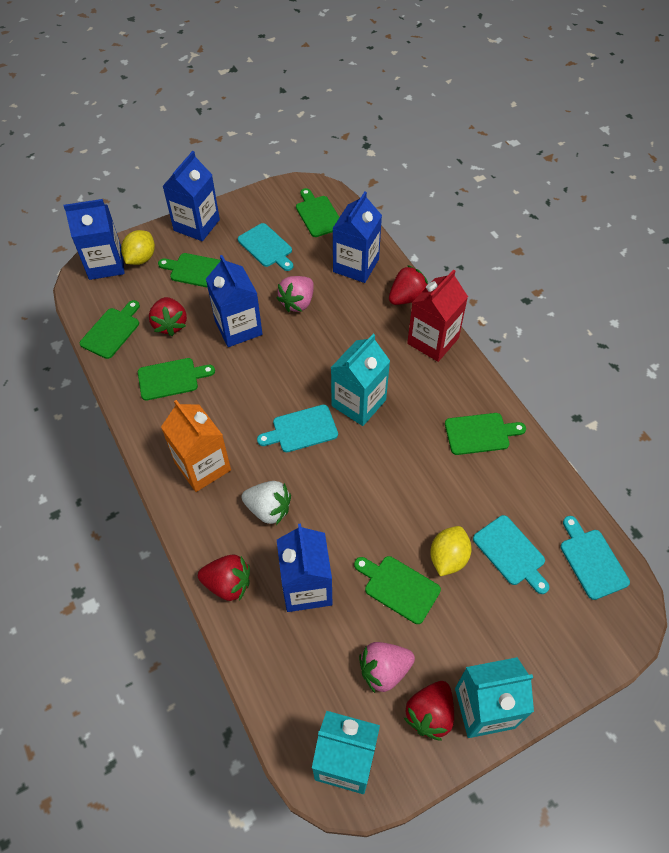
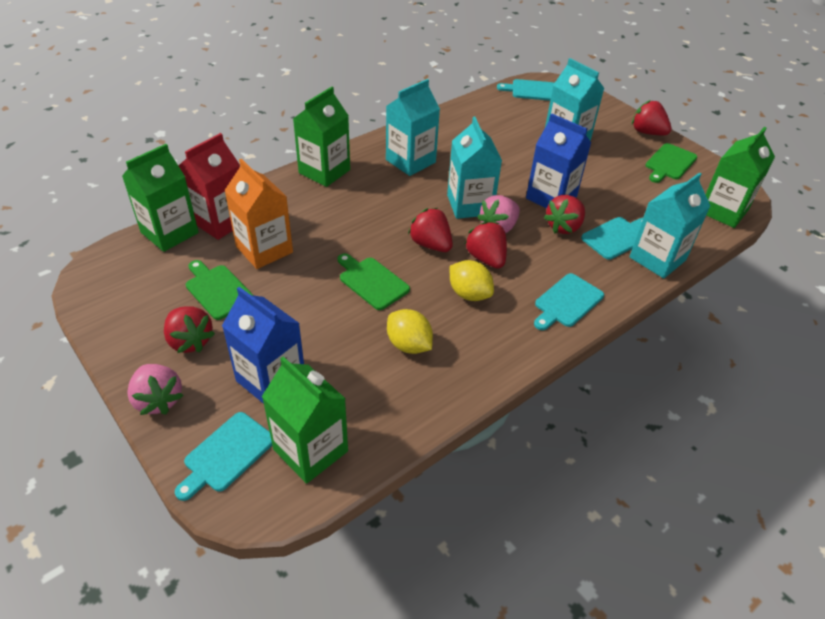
blue carton: 5 -> 2
green carton: 0 -> 4
green cutting board: 6 -> 3
red strawberry: 4 -> 5
turquoise carton: 3 -> 4
white strawberry: 1 -> 0

